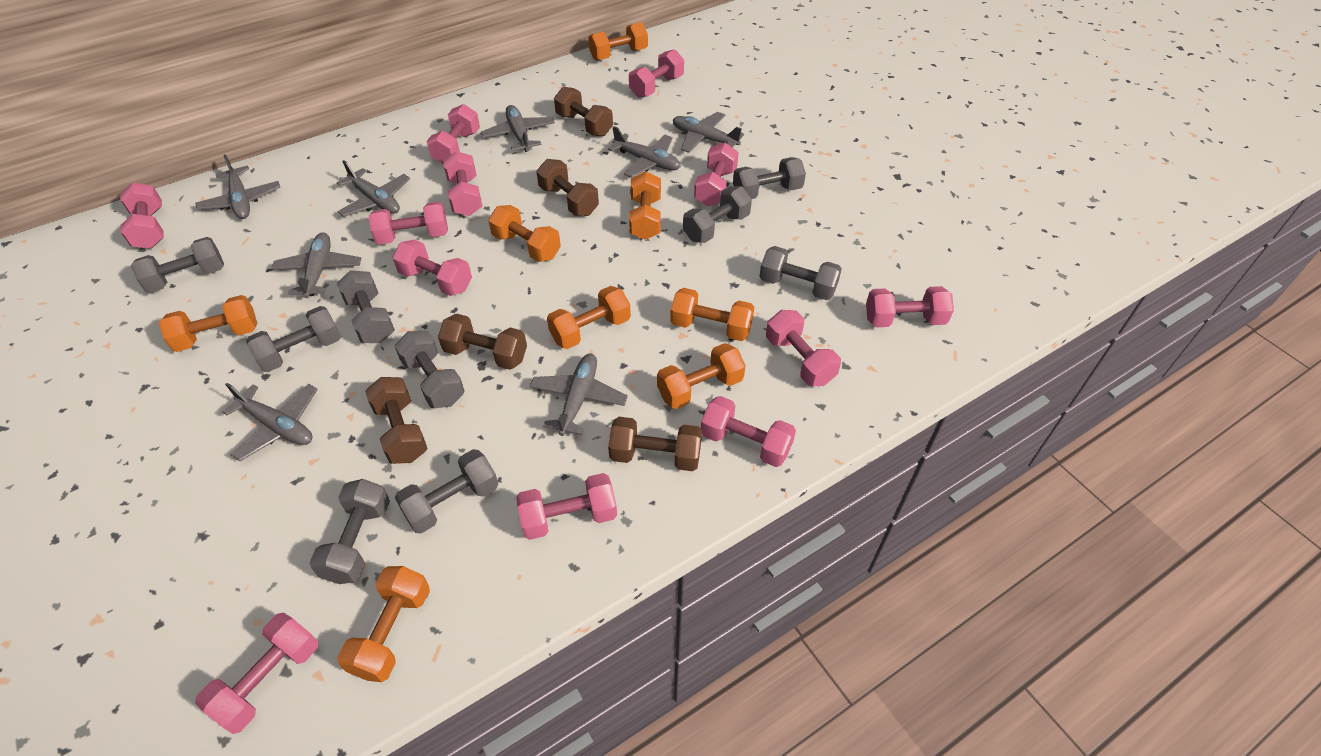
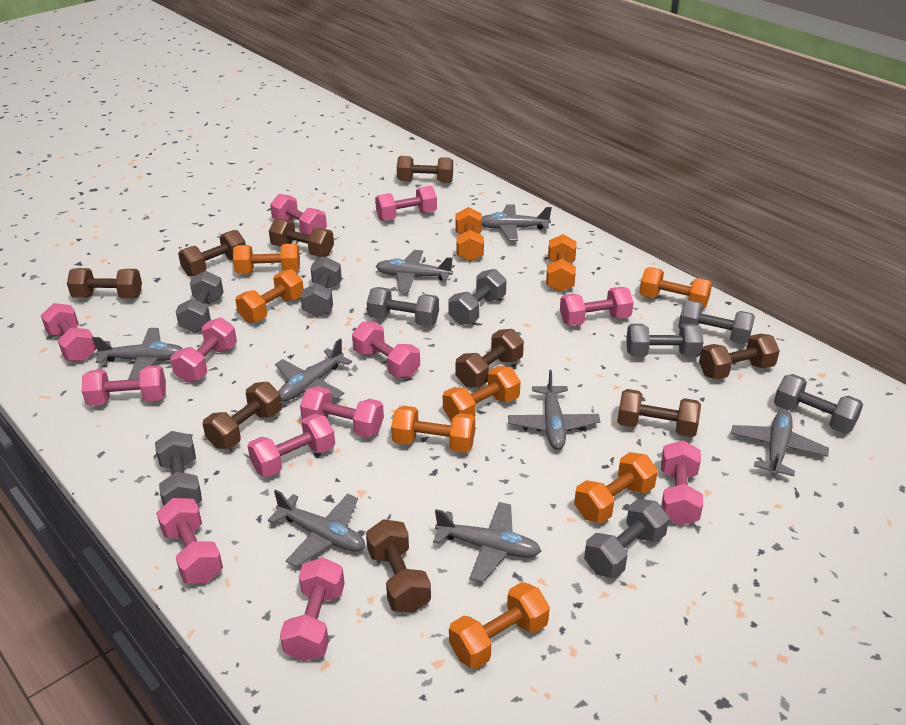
brown dumbbell: 5 -> 9
orange dumbbell: 8 -> 9

